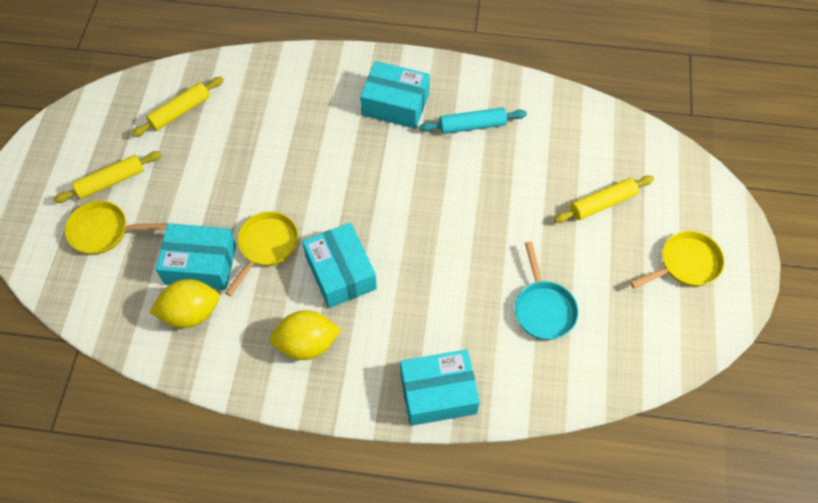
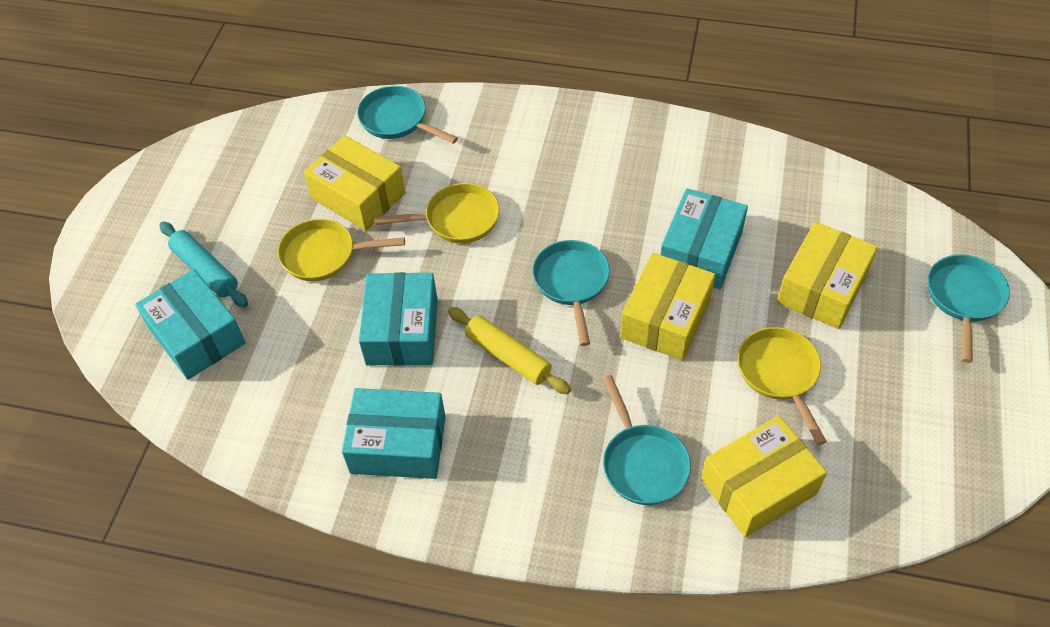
turquoise pan: 1 -> 4
yellow box: 0 -> 4
yellow lemon: 2 -> 0
yellow rolling pin: 3 -> 1

